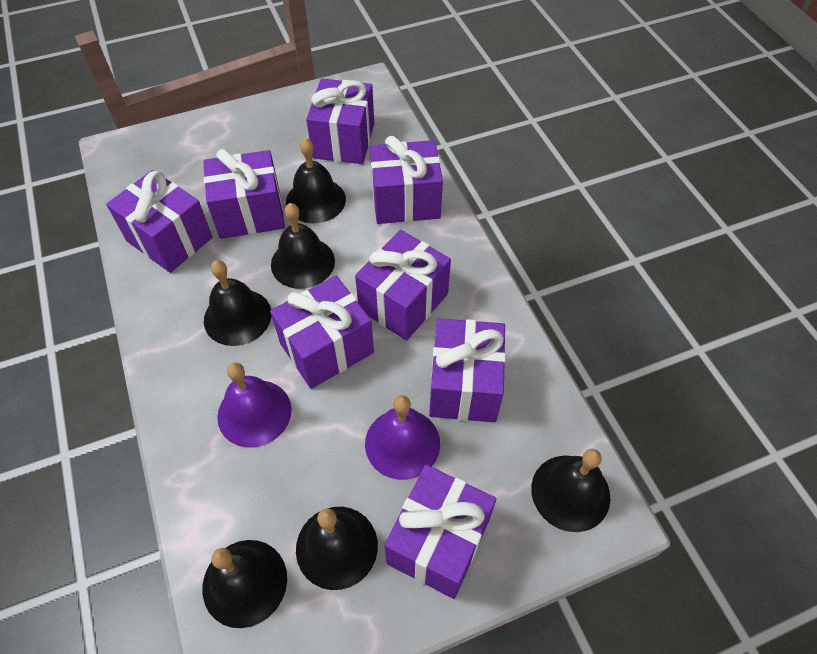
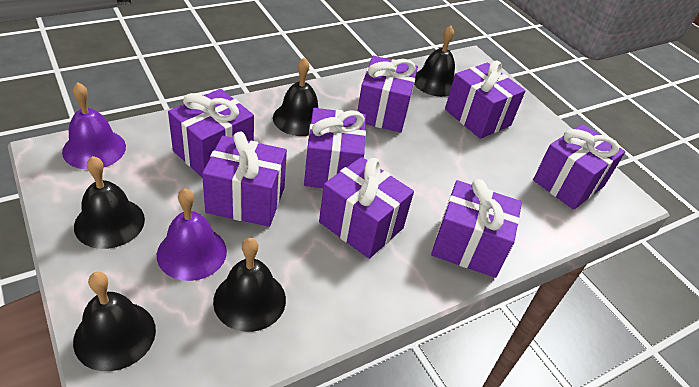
black bell: 6 -> 5

